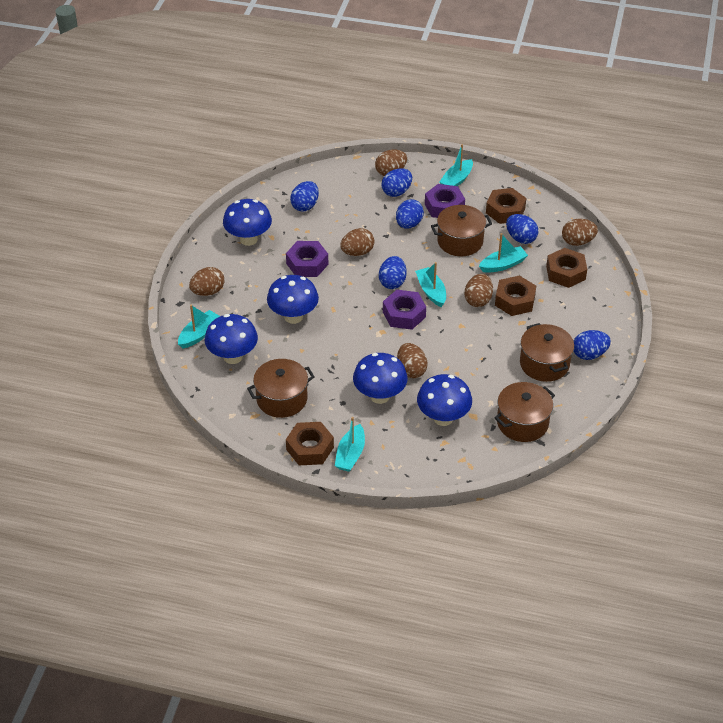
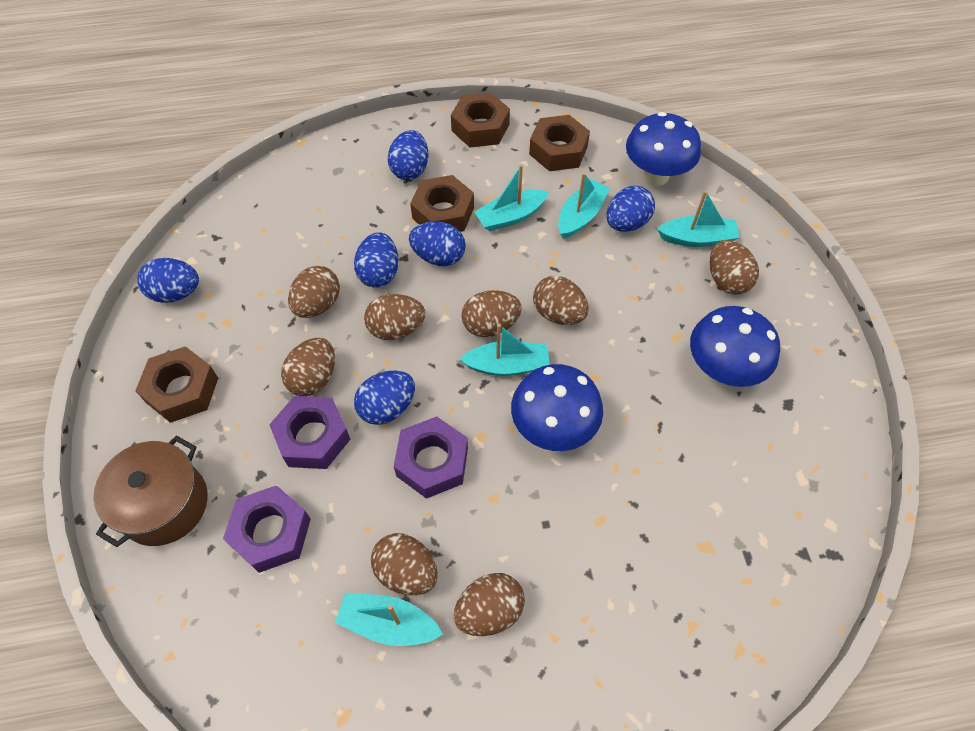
blue mushroom: 5 -> 3
brown egg: 6 -> 8
brown pot: 4 -> 1

